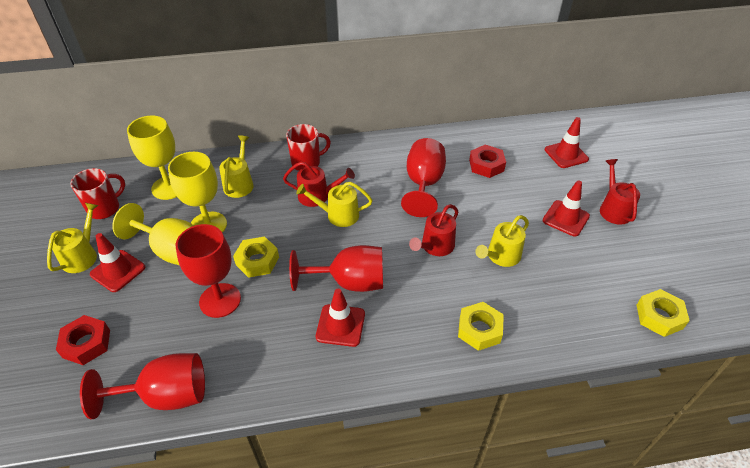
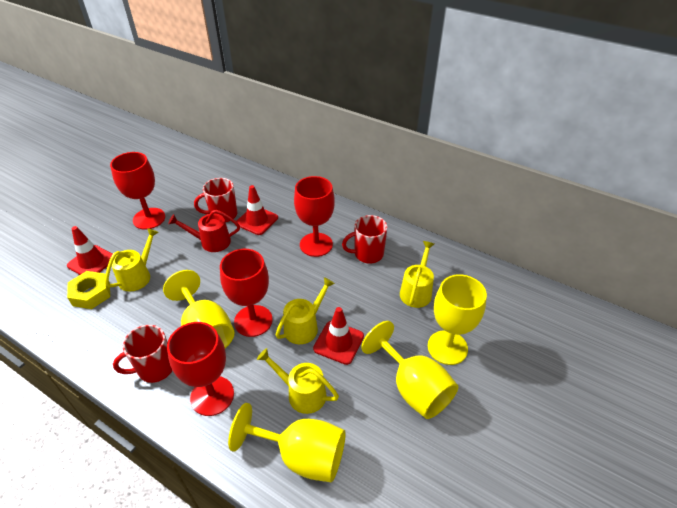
red mug: 2 -> 3
red nut: 2 -> 0
red traffic cone: 4 -> 3
red watering can: 3 -> 1
yellow goblet: 3 -> 4
yellow nut: 3 -> 1

